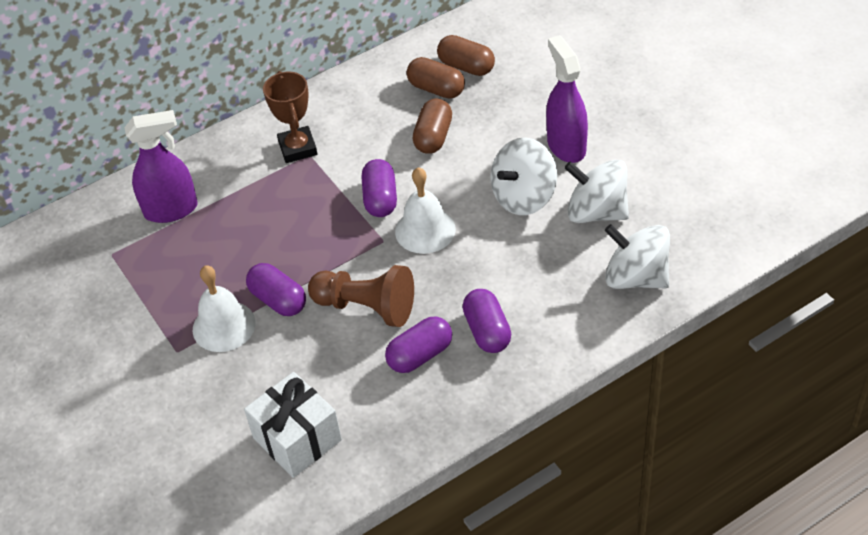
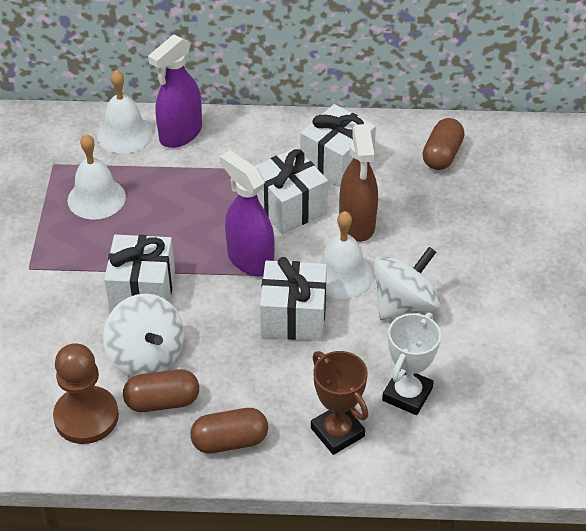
brown spray bottle: 0 -> 1
purple capsule: 4 -> 0
white bell: 2 -> 3
white gift: 1 -> 4
white spinning top: 3 -> 2
white trophy: 0 -> 1

